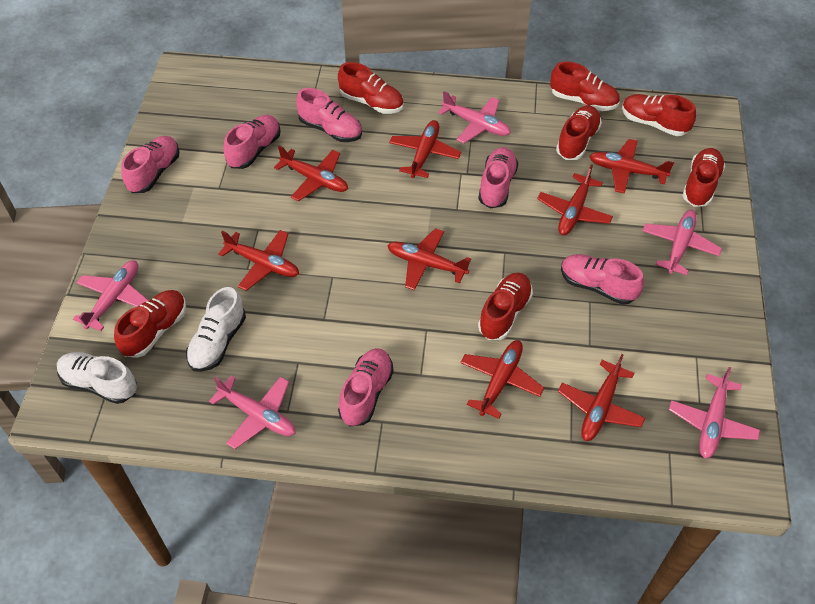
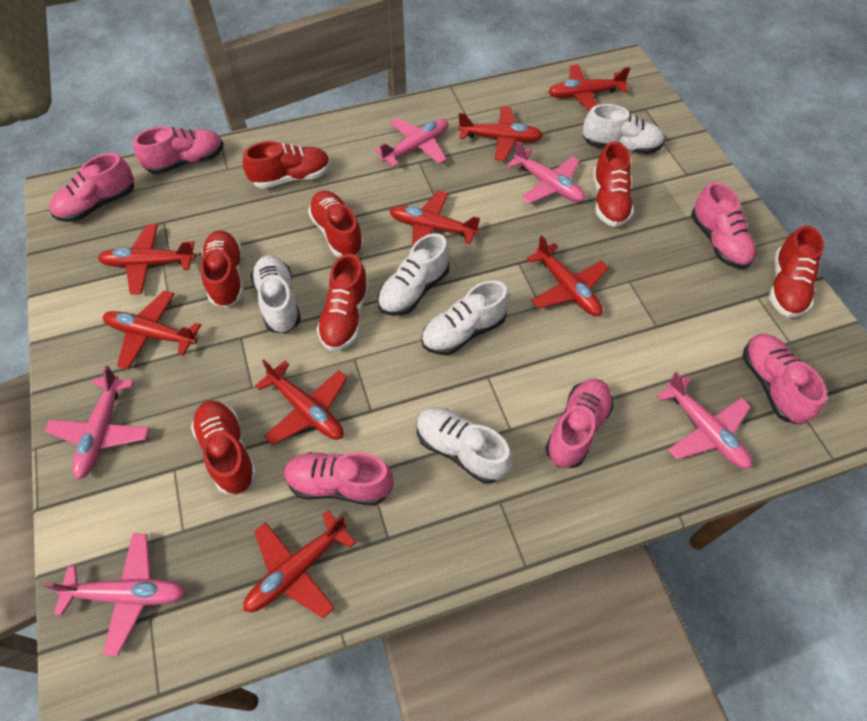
white shoe: 2 -> 5

